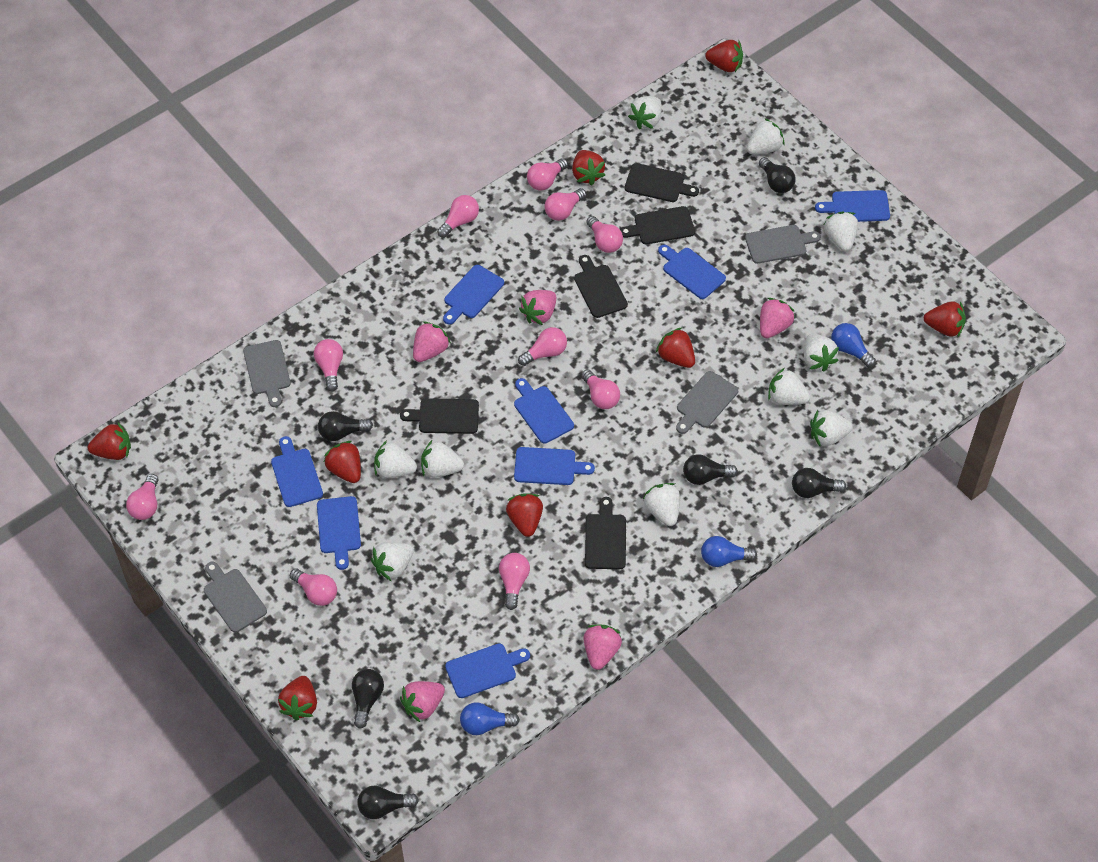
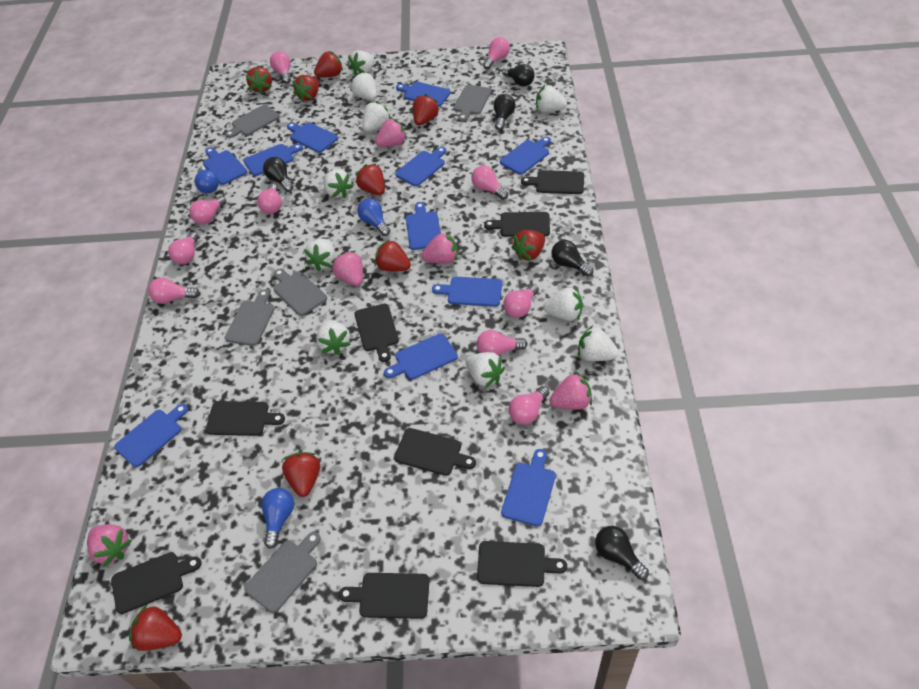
black cutting board: 5 -> 8
black light bulb: 6 -> 5
blue cutting board: 8 -> 11
grey cutting board: 4 -> 5
red strawberry: 8 -> 9

